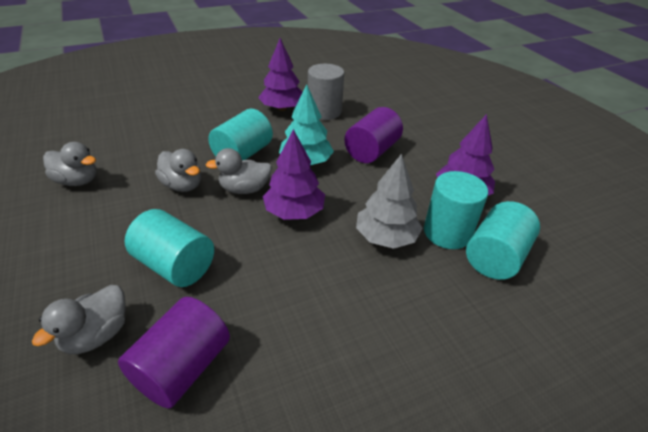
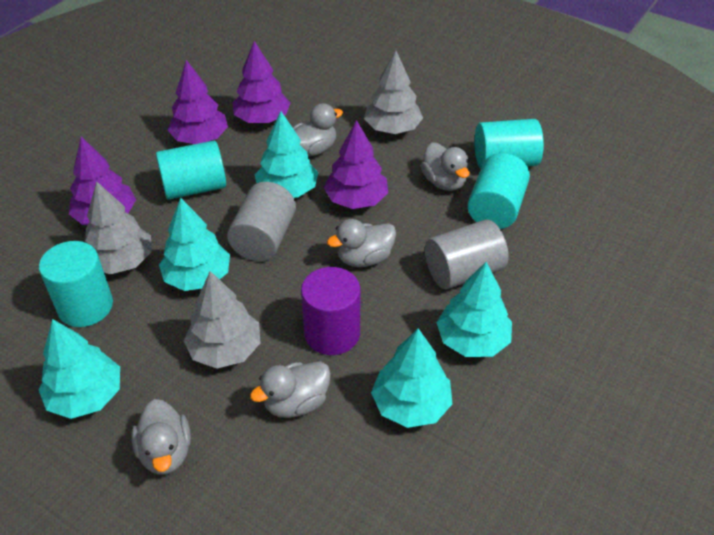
grey cylinder: 1 -> 2
grey duck: 4 -> 5
grey tree: 1 -> 3
purple cylinder: 2 -> 1
purple tree: 3 -> 4
turquoise tree: 1 -> 5

